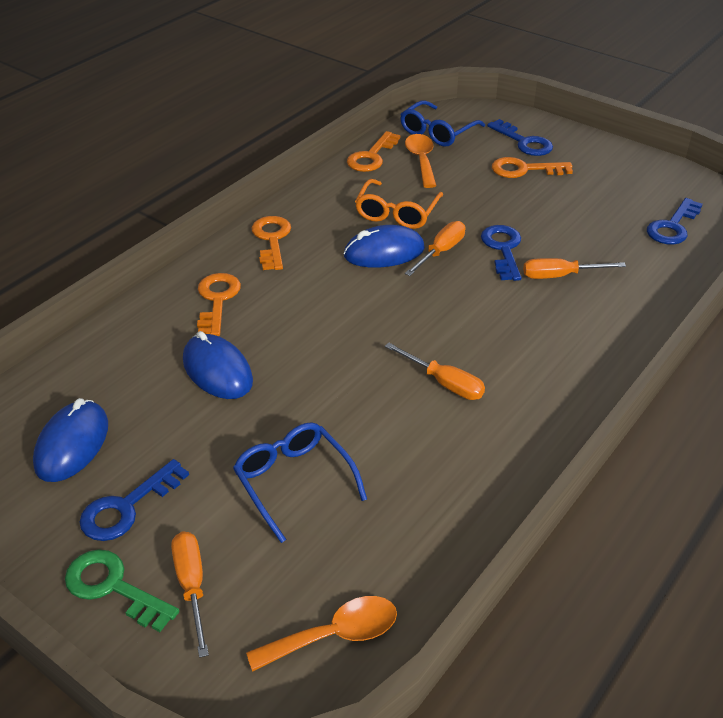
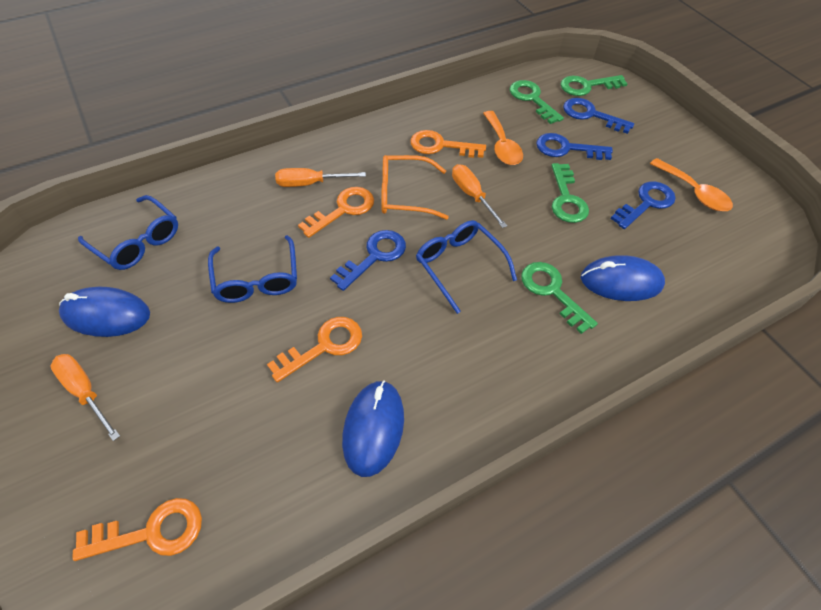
blue glasses: 2 -> 3
green key: 1 -> 4
orange screwdriver: 4 -> 3

